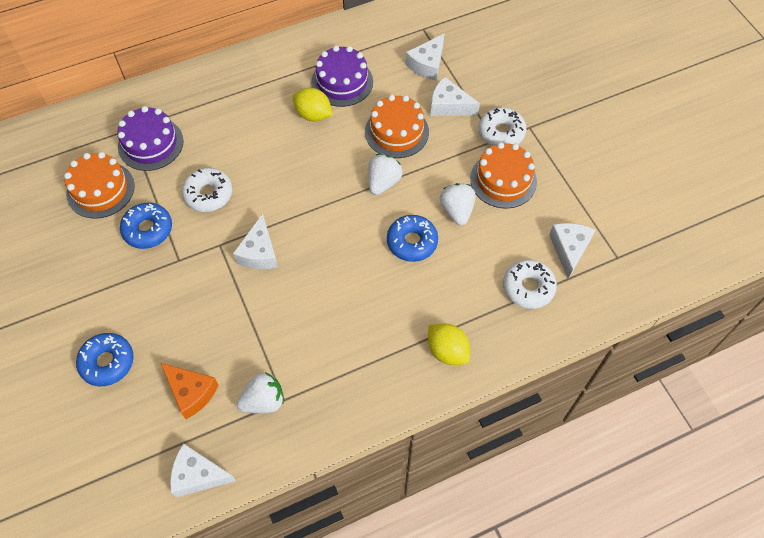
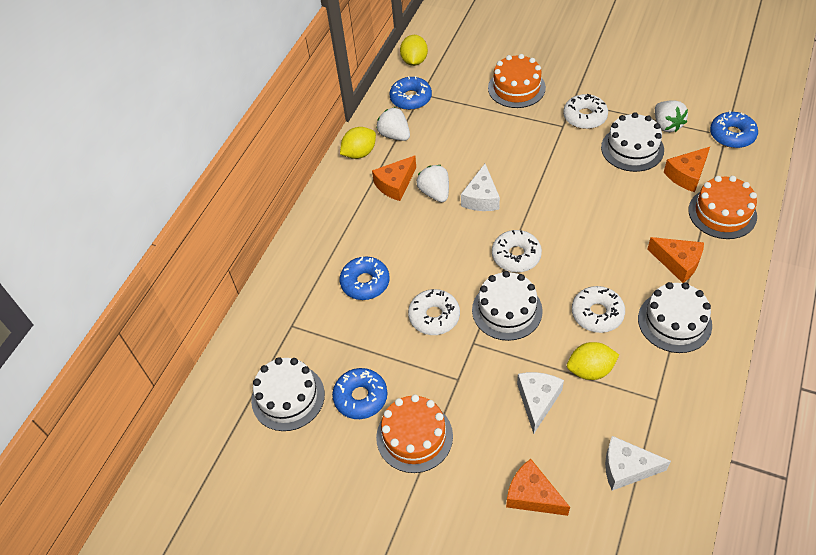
blue donut: 3 -> 4
orange cheese: 1 -> 4
purple cake: 2 -> 0
white cake: 0 -> 4
white cheese: 5 -> 3
white donut: 3 -> 4
yellow lemon: 2 -> 3

